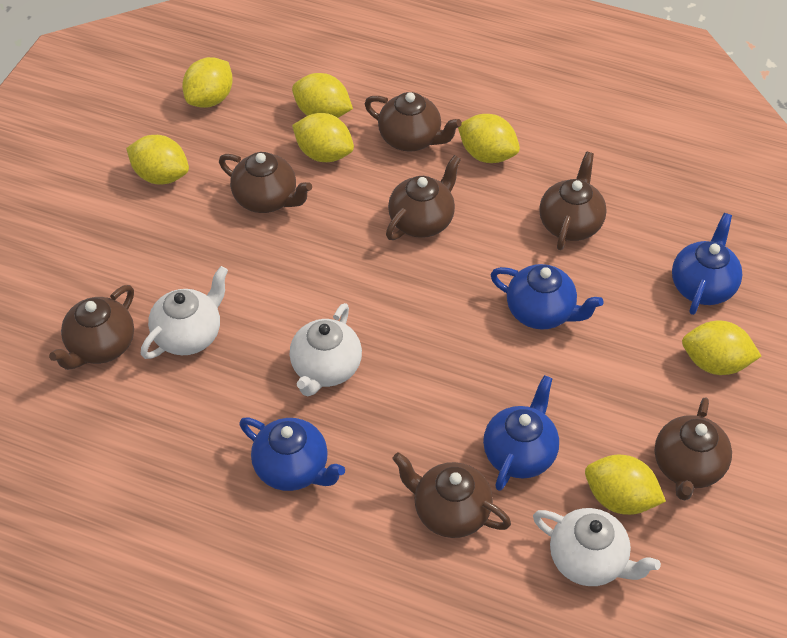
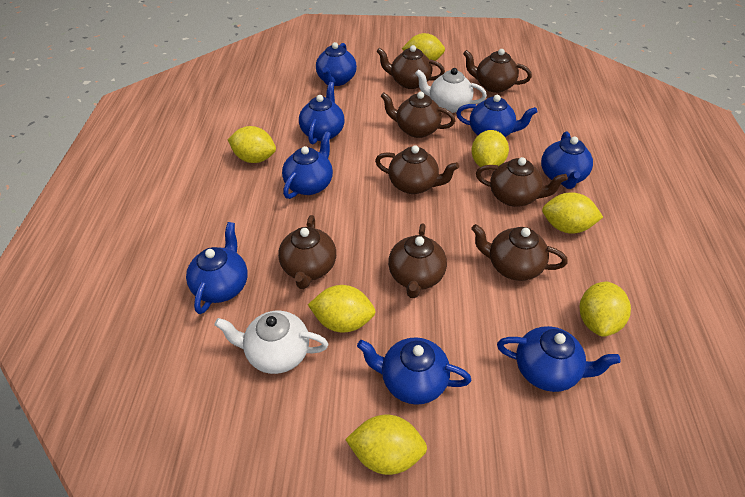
blue teapot: 4 -> 8
brown teapot: 7 -> 8
white teapot: 3 -> 2

